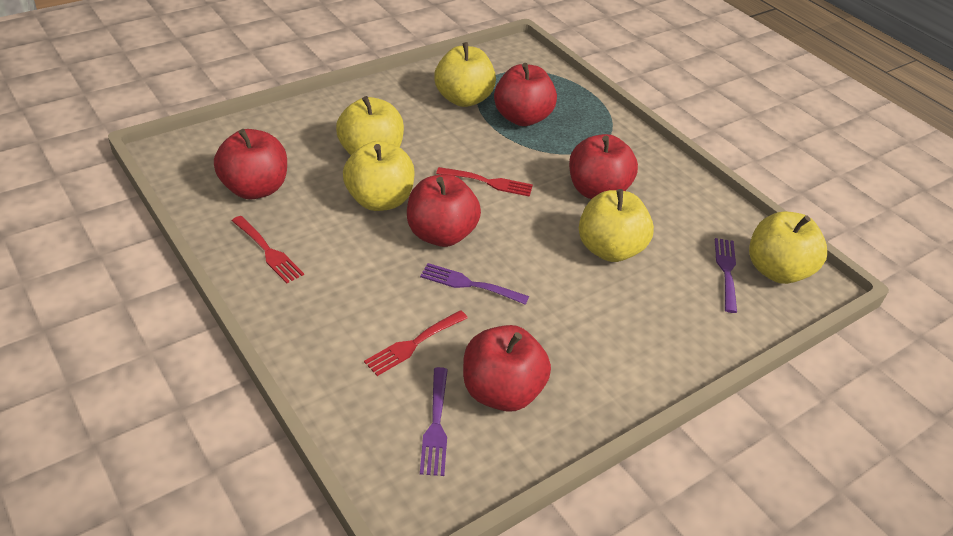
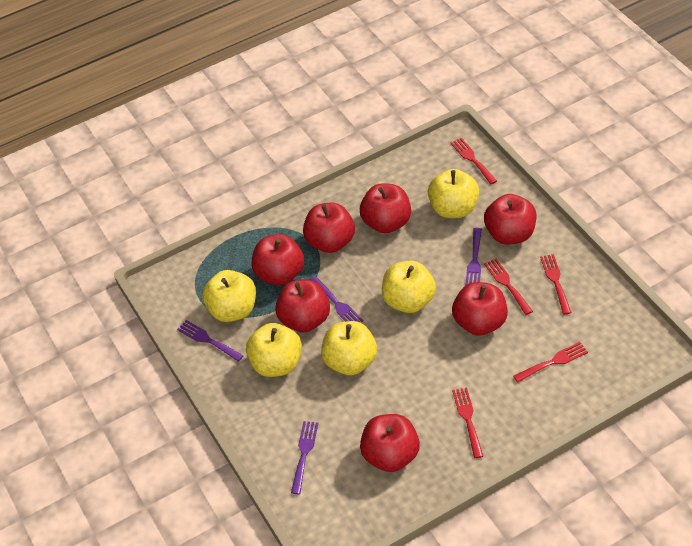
purple fork: 3 -> 4
red apple: 5 -> 7
red fork: 3 -> 5

